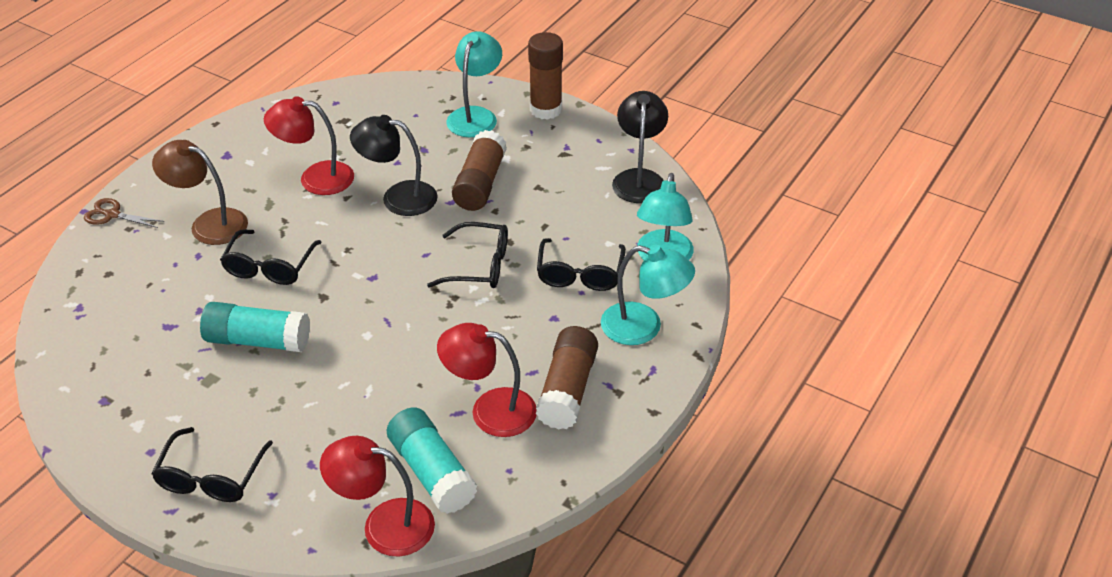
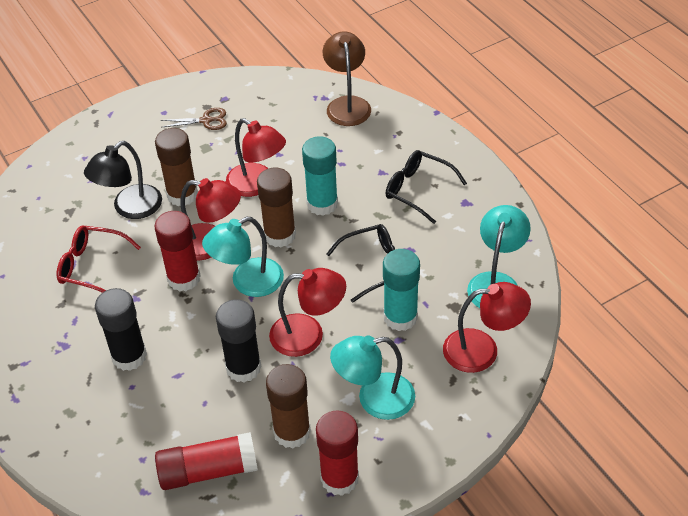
black glasses: 4 -> 2
black glue stick: 0 -> 2
black lamp: 2 -> 1
red glasses: 0 -> 1
red glue stick: 0 -> 3
red lamp: 3 -> 4

